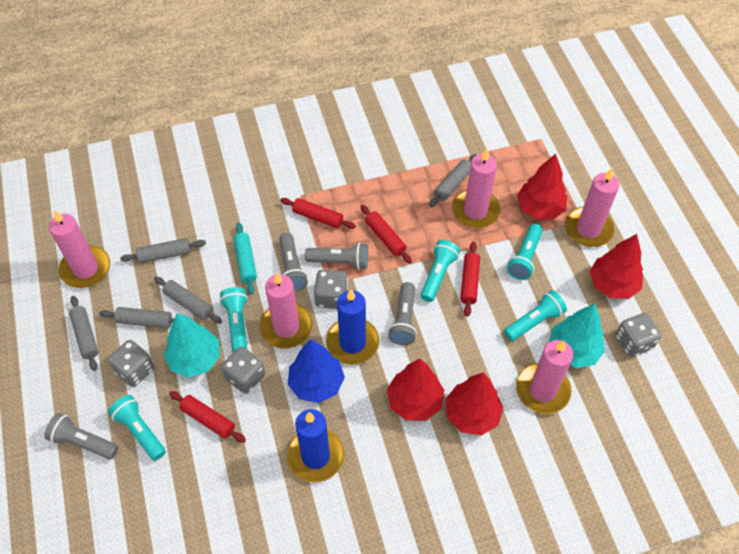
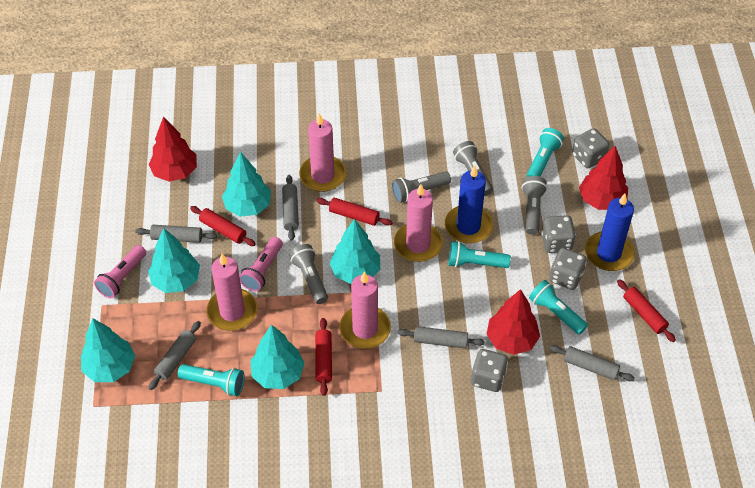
blue tree: 1 -> 0
pink candle: 5 -> 4
pink flashlight: 0 -> 2
red tree: 4 -> 3
turquoise flashlight: 5 -> 4
turquoise rolling pin: 1 -> 0
turquoise tree: 2 -> 5

